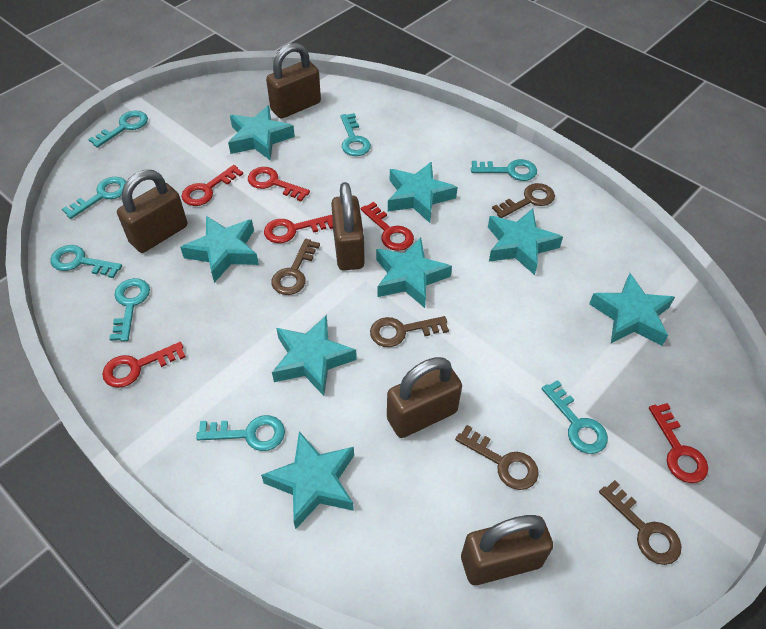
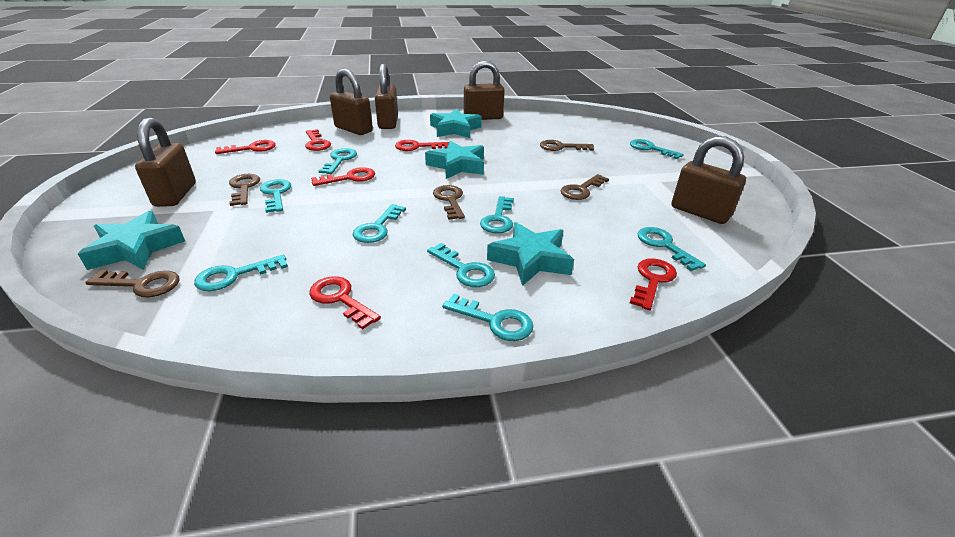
turquoise key: 8 -> 9
turquoise star: 8 -> 4

